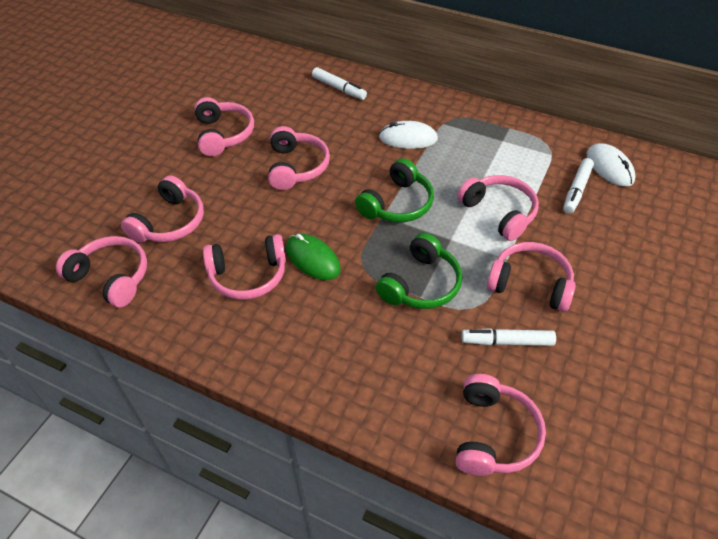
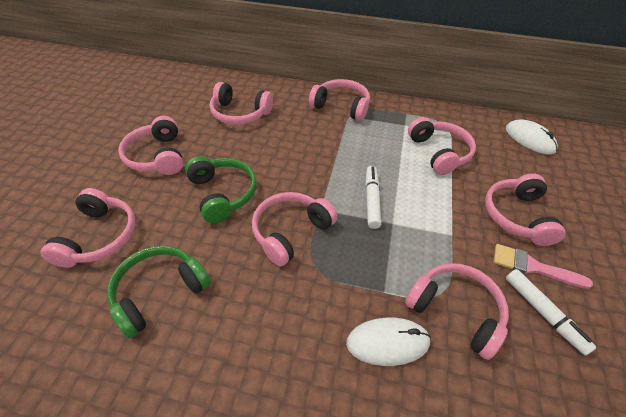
green mouse: 1 -> 0
pink brush: 0 -> 1
white marker: 3 -> 2

